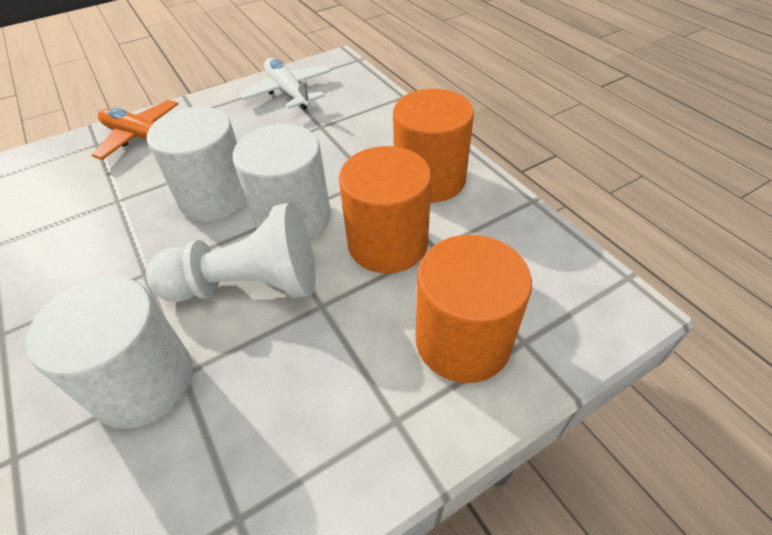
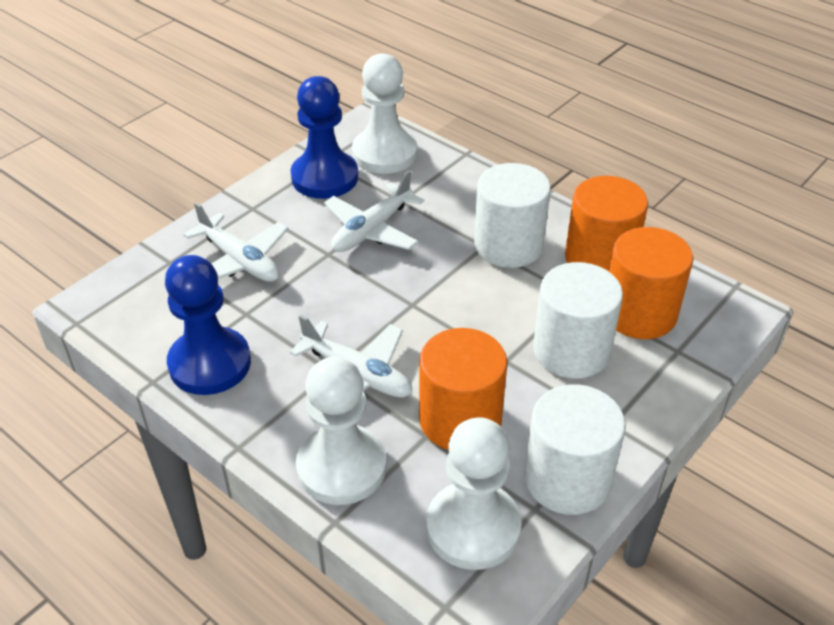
blue pawn: 0 -> 2
orange plane: 1 -> 0
white pawn: 1 -> 3
white plane: 1 -> 3

